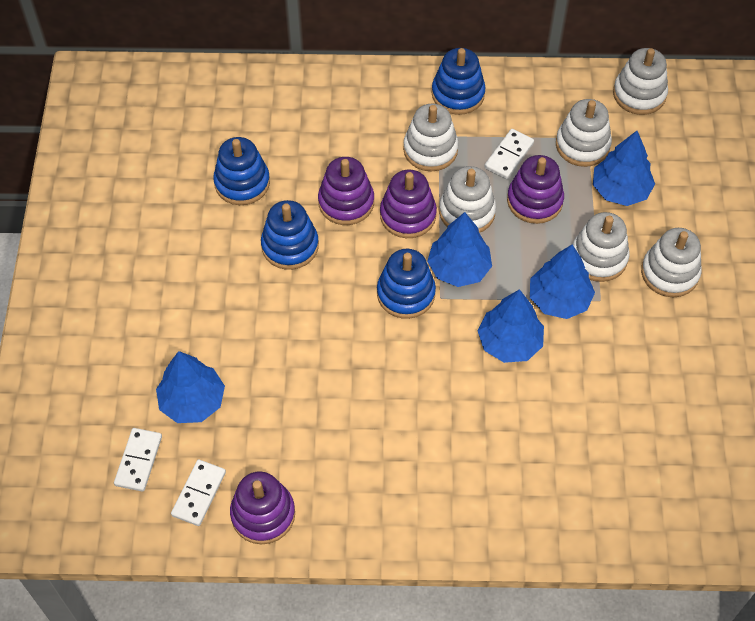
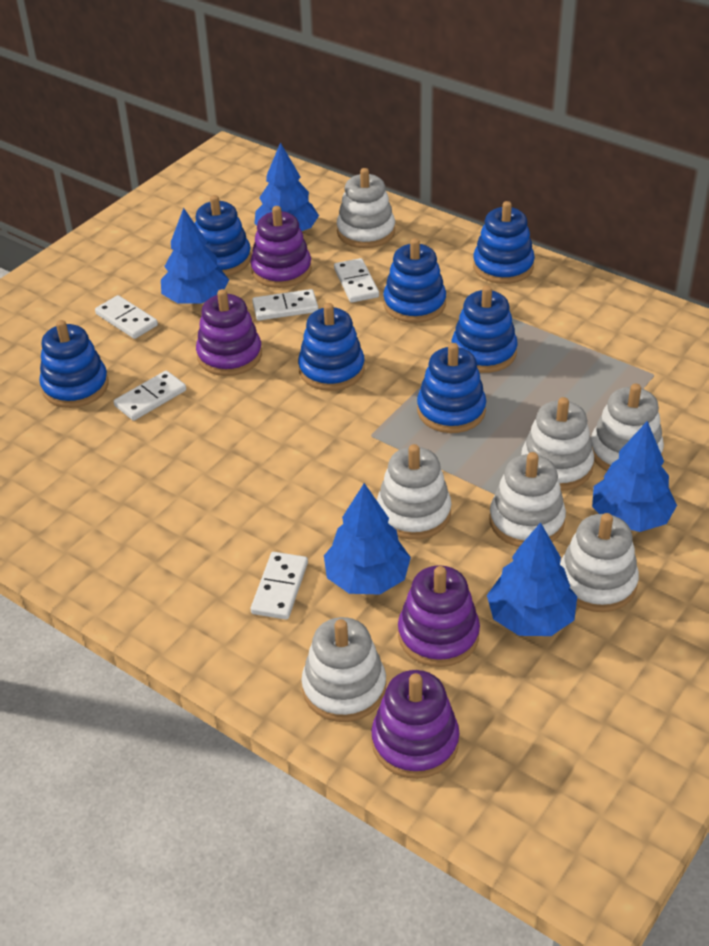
blue stacking toy: 4 -> 7
white domino: 3 -> 5
white stacking toy: 6 -> 7

